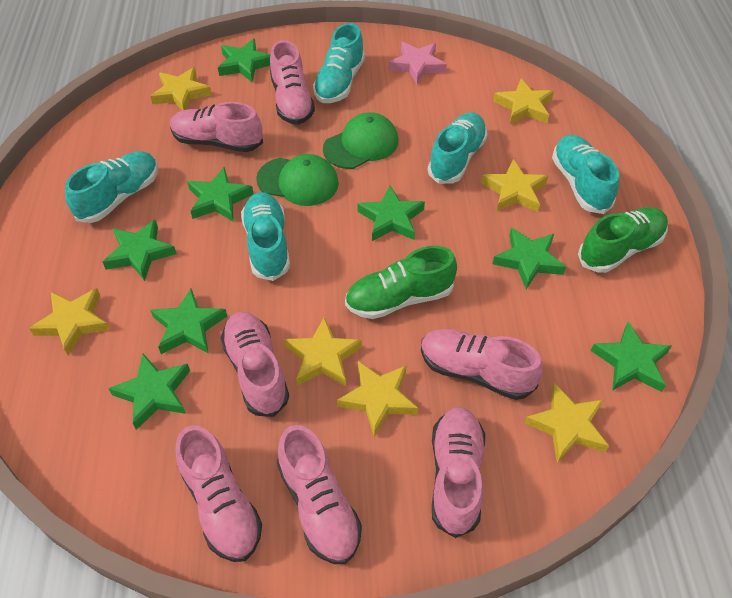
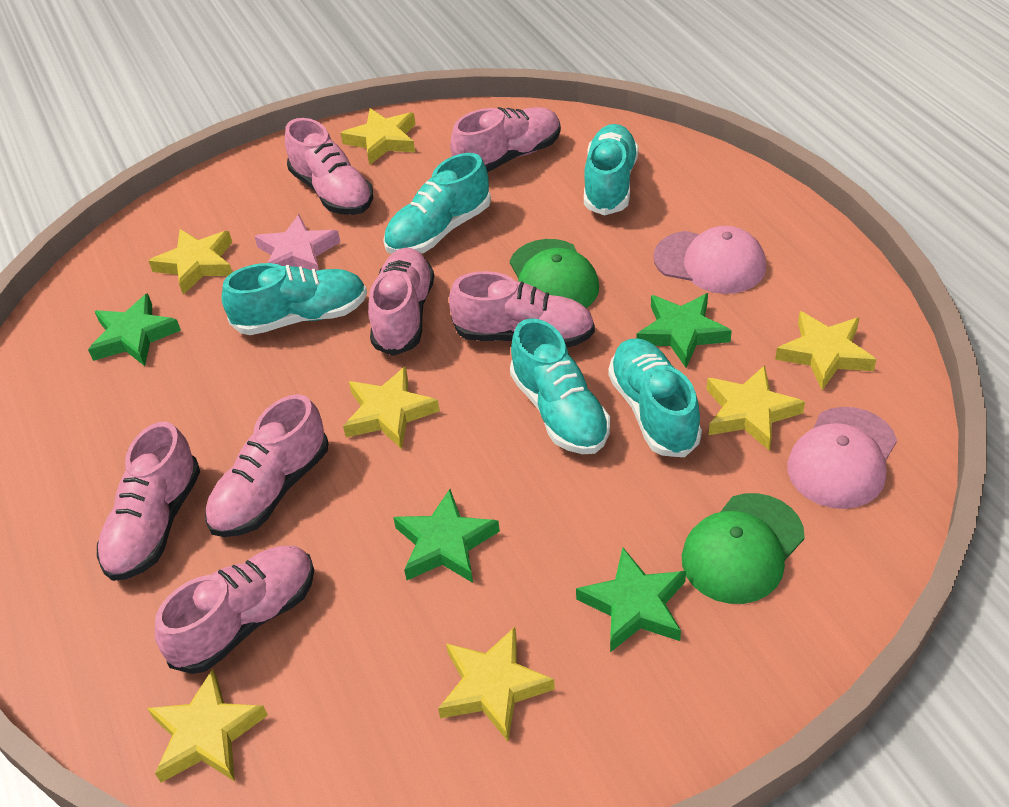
green shoe: 2 -> 0
green star: 8 -> 4
pink cap: 0 -> 2

